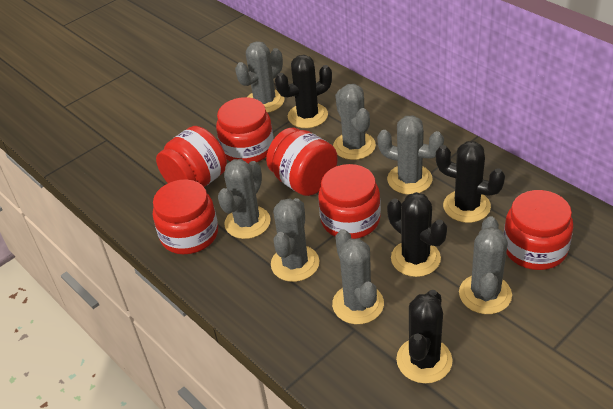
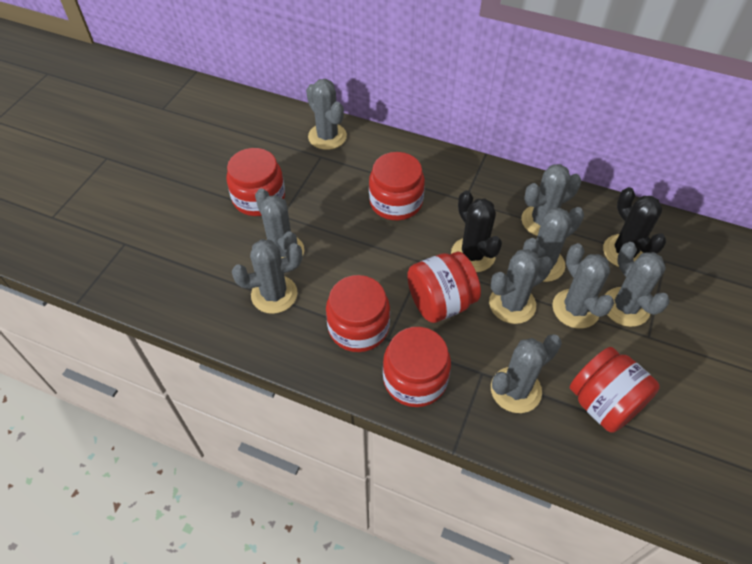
black cactus: 4 -> 2
grey cactus: 7 -> 9

